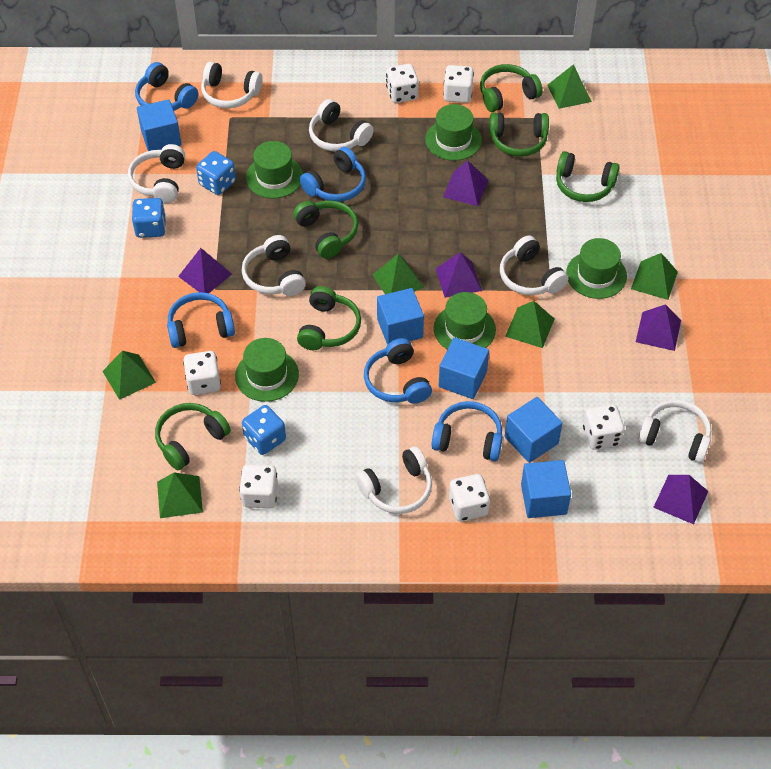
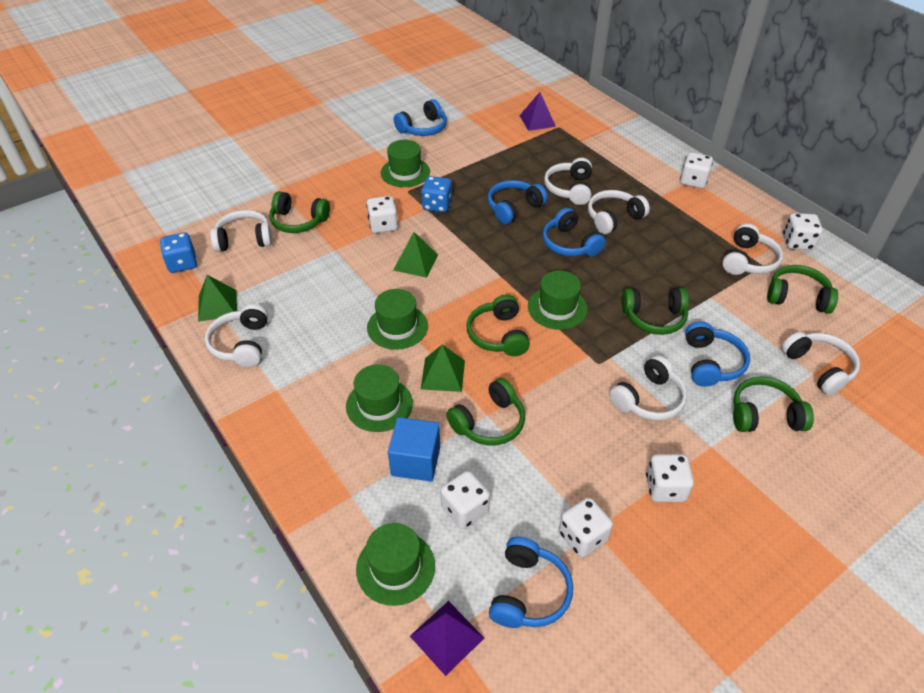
blue cube: 5 -> 1
blue dice: 3 -> 2
green pyramid: 6 -> 3
purple pyramid: 5 -> 2

